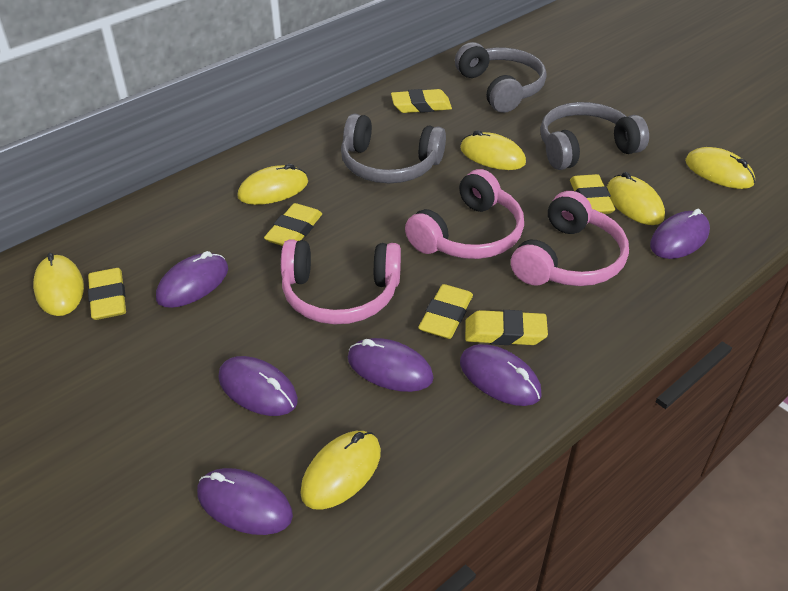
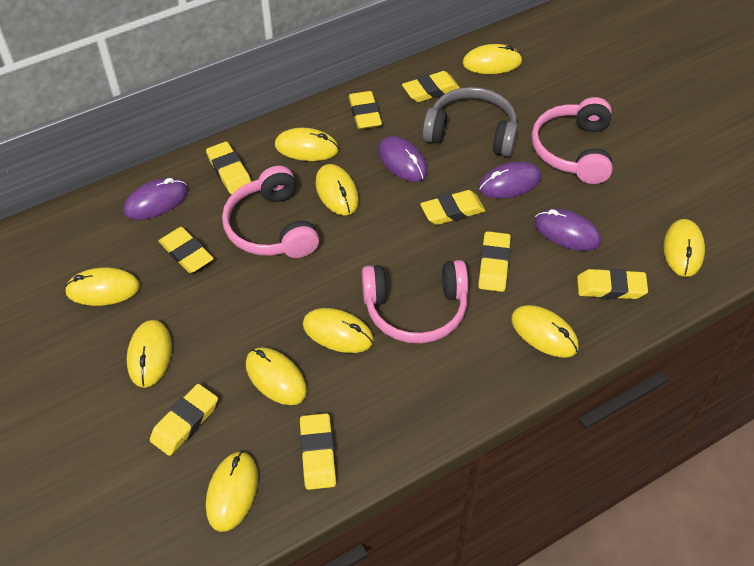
grey headphones: 3 -> 1
purple mouse: 6 -> 4
yellow eraser: 6 -> 9
yellow mouse: 6 -> 10

